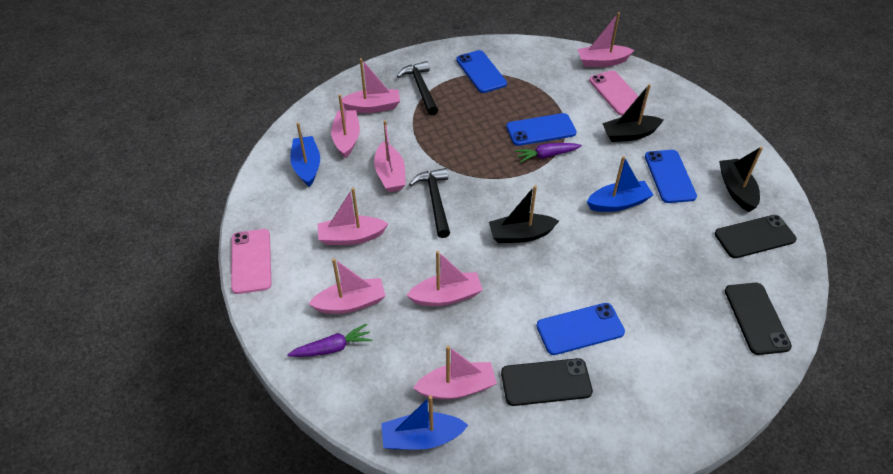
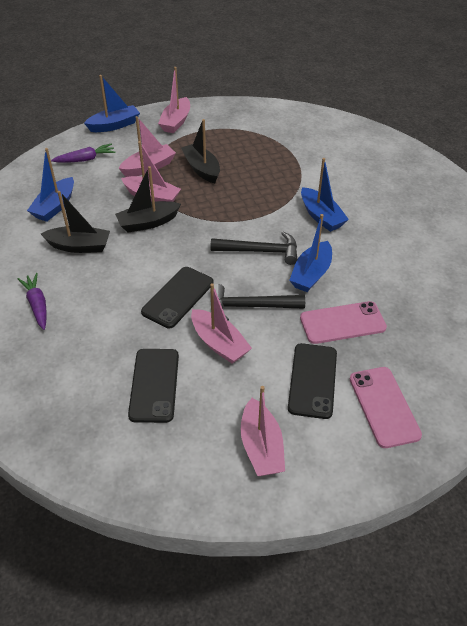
blue boat: 3 -> 4
blue phone: 4 -> 0
pink boat: 8 -> 5

